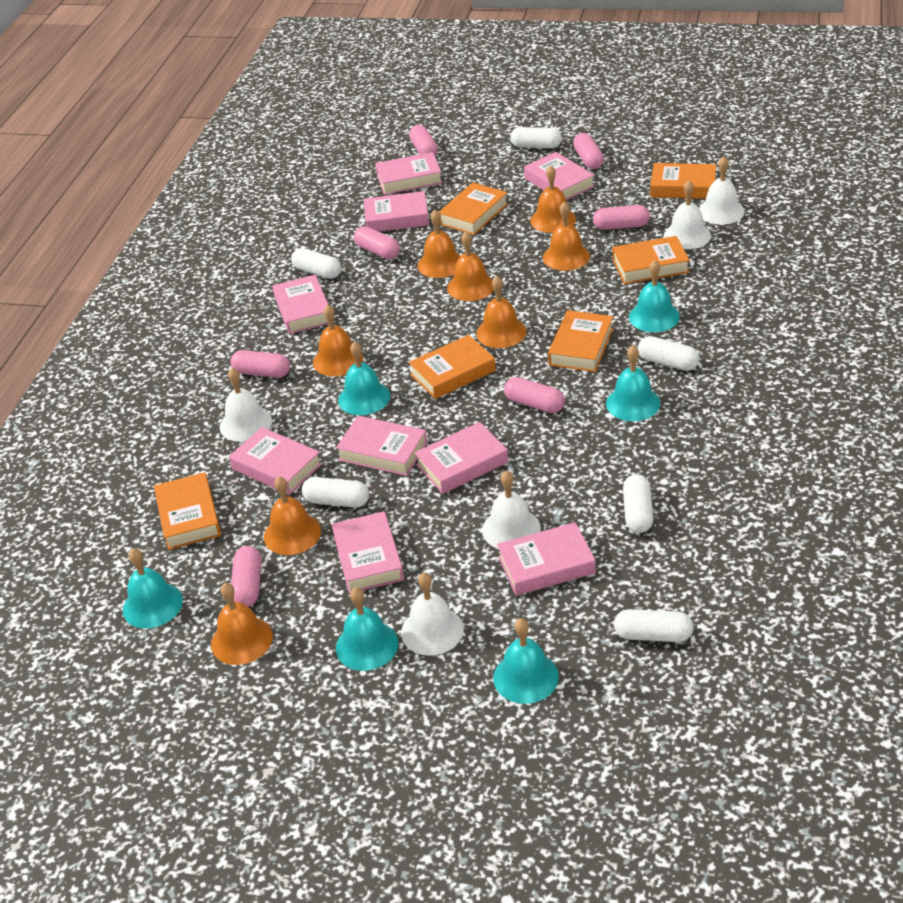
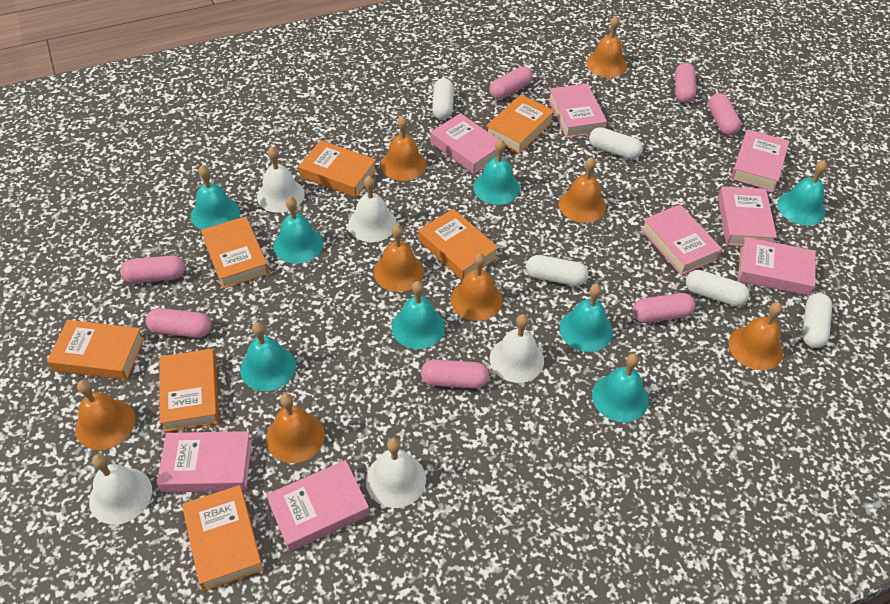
orange book: 6 -> 7
pink book: 9 -> 8
turquoise bell: 6 -> 8
white capsule: 6 -> 5

